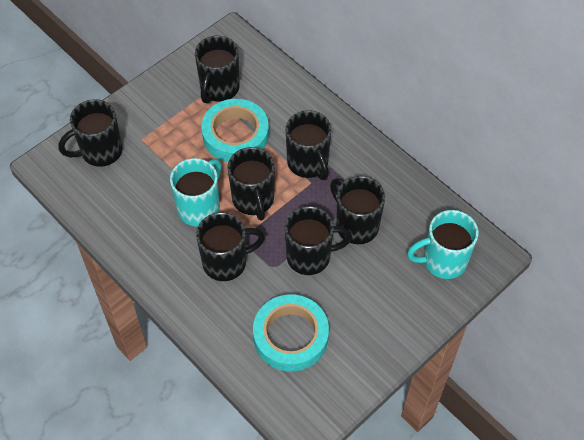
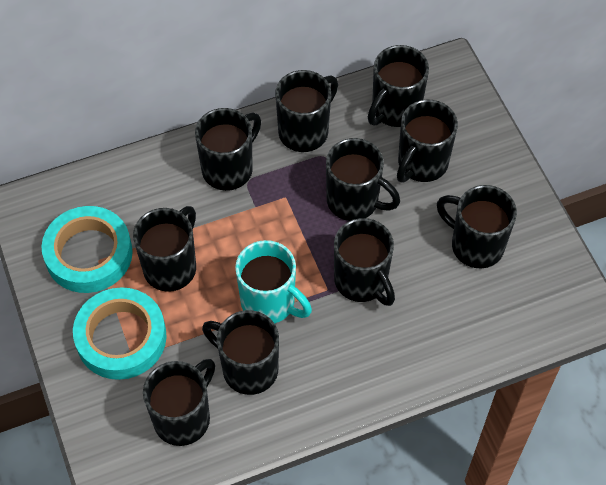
black mug: 7 -> 10
turquoise mug: 2 -> 1

